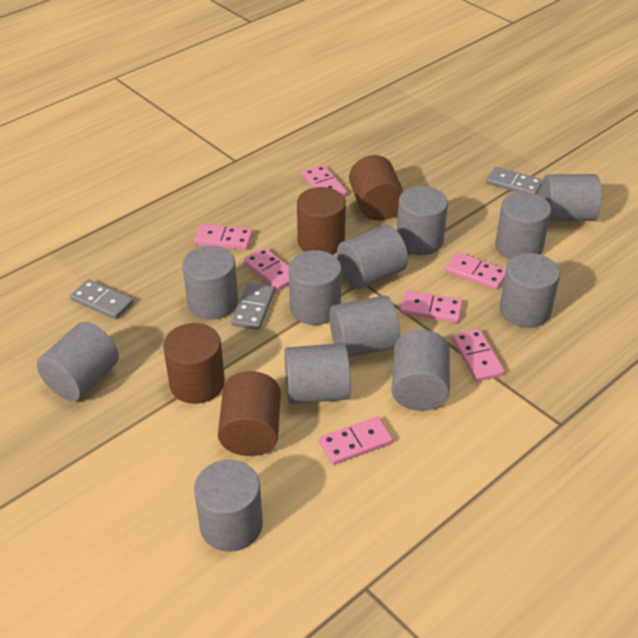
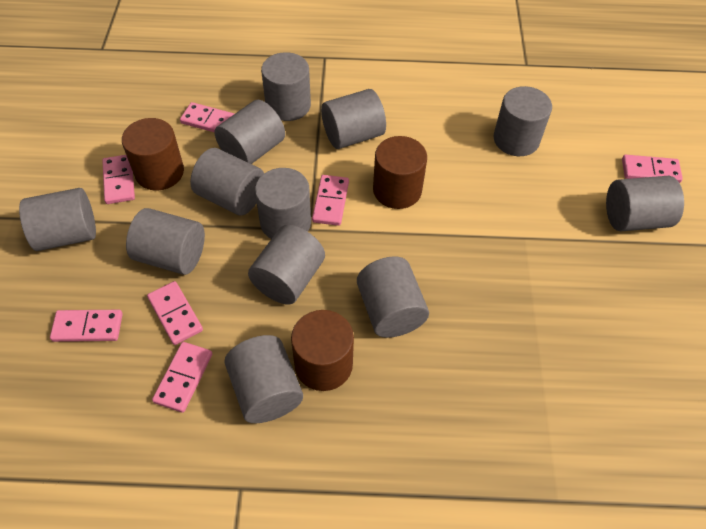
brown cylinder: 4 -> 3
grey domino: 3 -> 0

